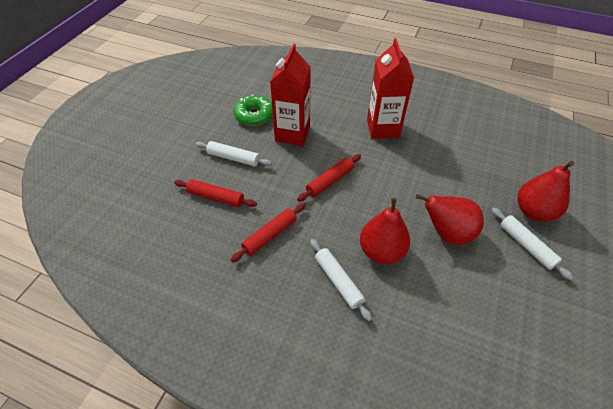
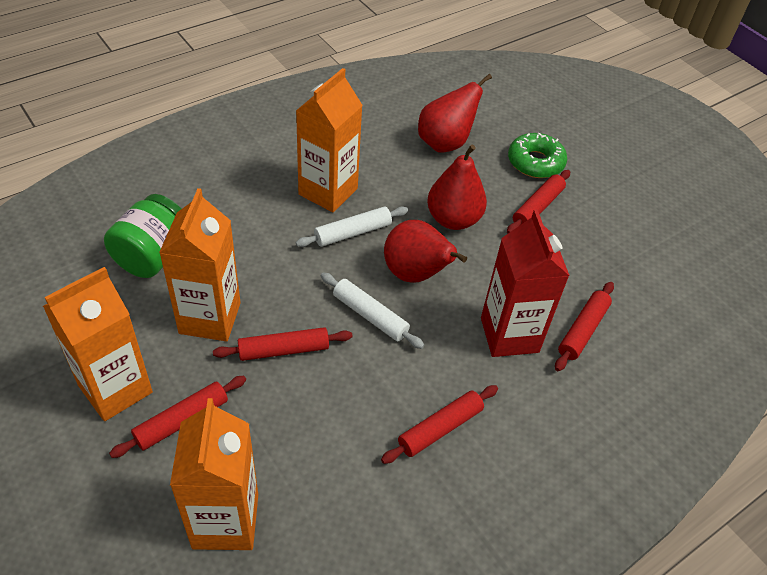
green jar: 0 -> 1
orange carton: 0 -> 4
red carton: 2 -> 1
red rolling pin: 3 -> 5
white rolling pin: 3 -> 2

